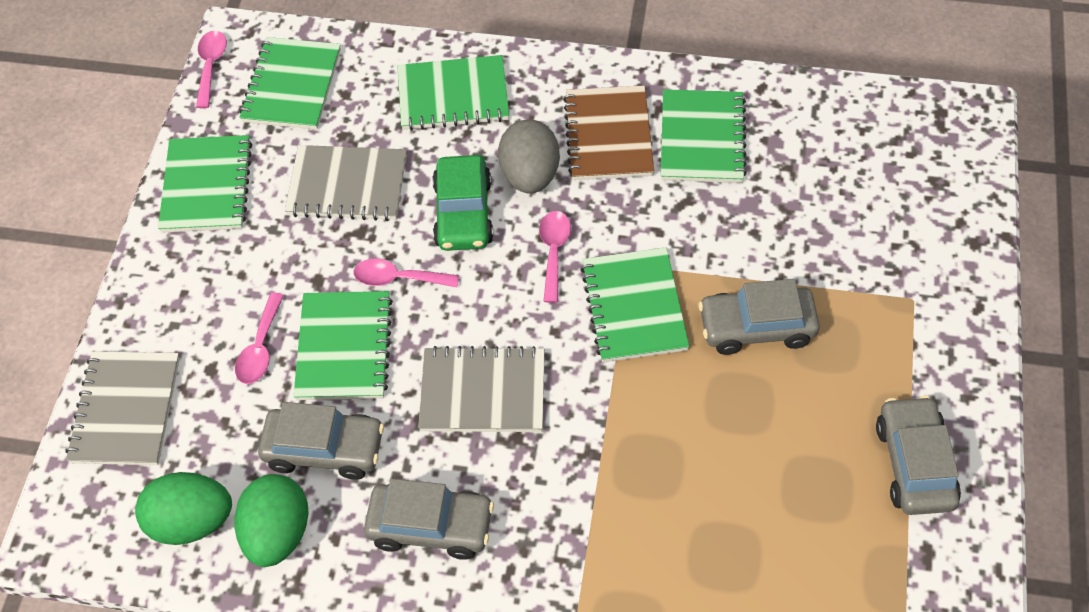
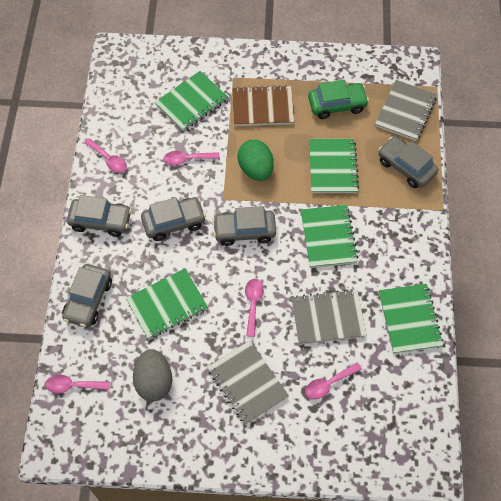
green egg: 2 -> 1
green notebook: 6 -> 5
grey car: 4 -> 5
pink spoon: 4 -> 5

